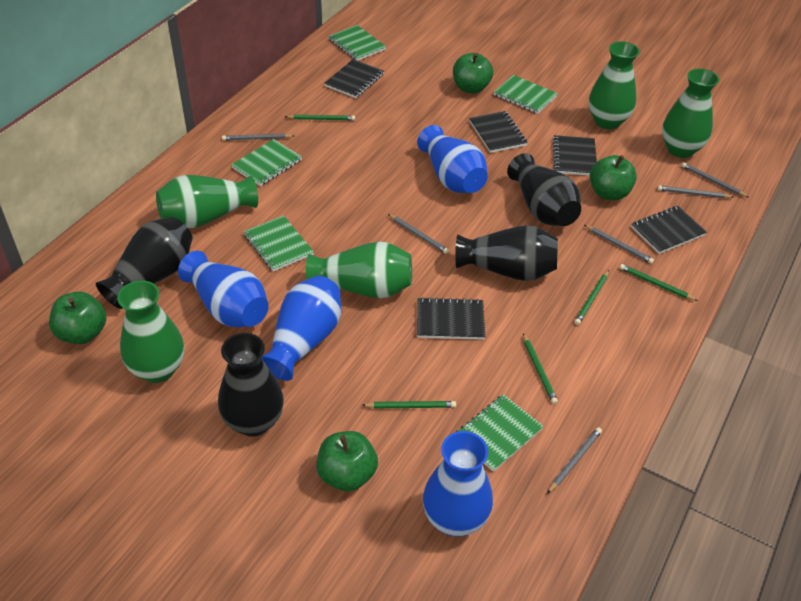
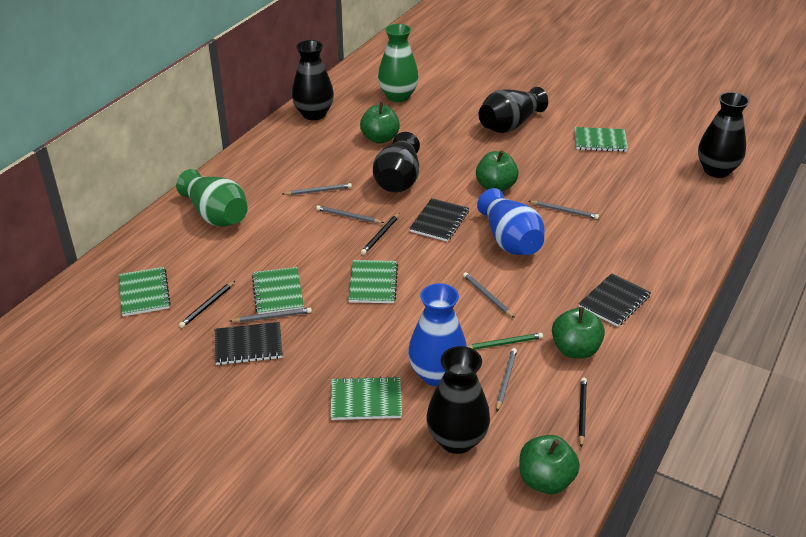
black notebook: 5 -> 3
black pencil: 0 -> 3
black vase: 4 -> 5
blue vase: 4 -> 2
green pencil: 5 -> 1
green vase: 5 -> 2

